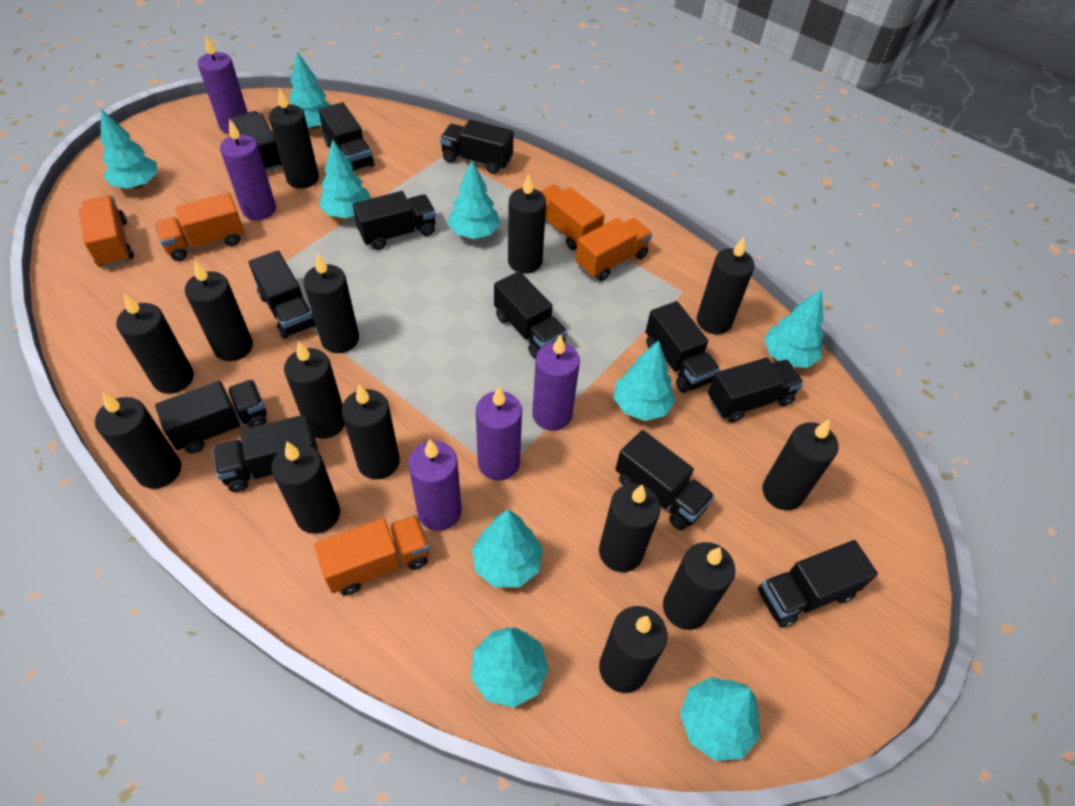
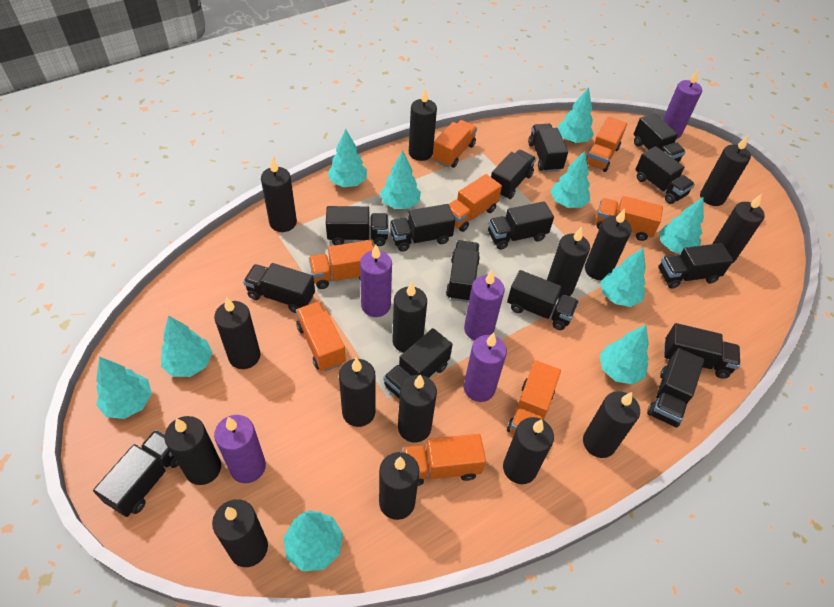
black candle: 14 -> 15
black truck: 12 -> 15
orange truck: 5 -> 8
turquoise tree: 9 -> 10

